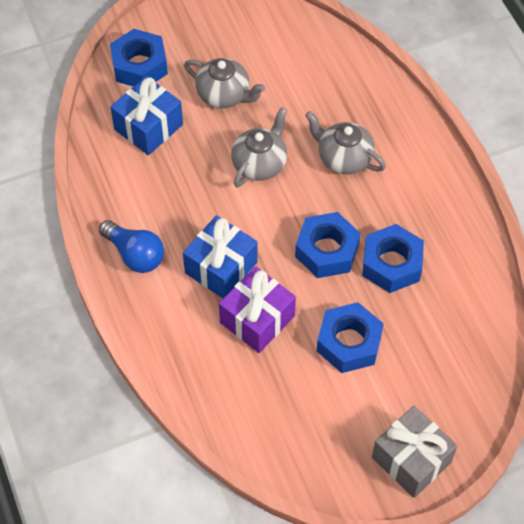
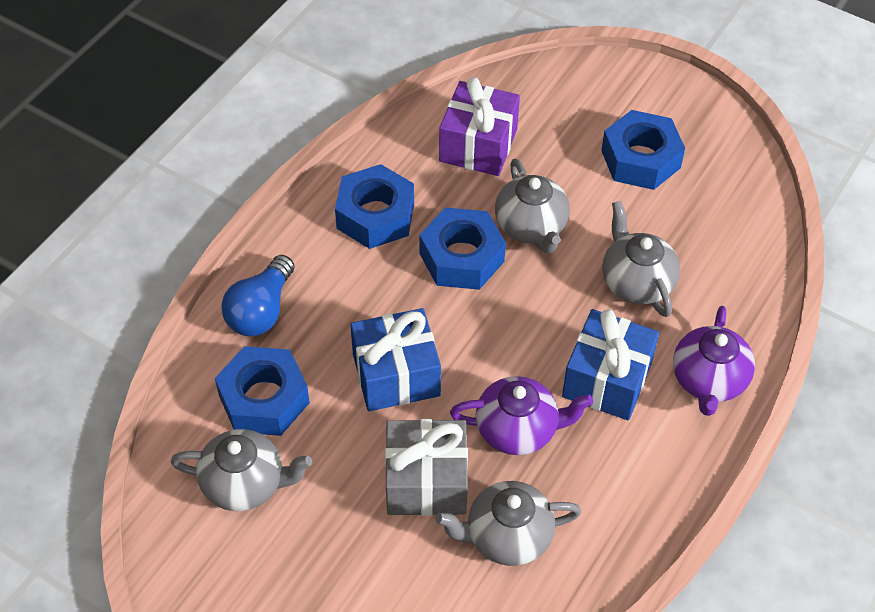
grey teapot: 3 -> 4
purple teapot: 0 -> 2

